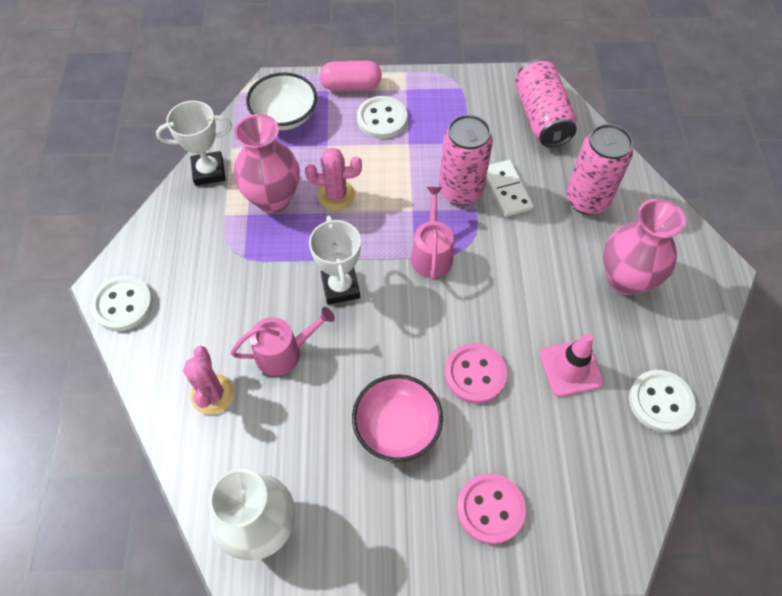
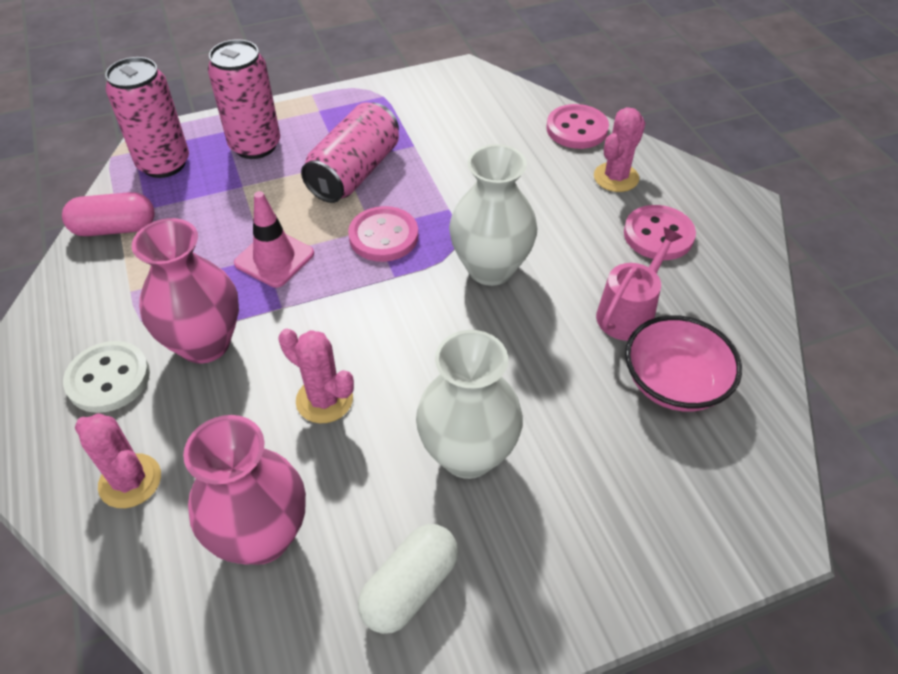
pink button: 2 -> 3
pink cactus: 2 -> 3
pink watering can: 2 -> 1
white bowl: 1 -> 0
white button: 3 -> 1
white capsule: 0 -> 1
white domino: 1 -> 0
white trophy: 2 -> 0
white vase: 1 -> 2

